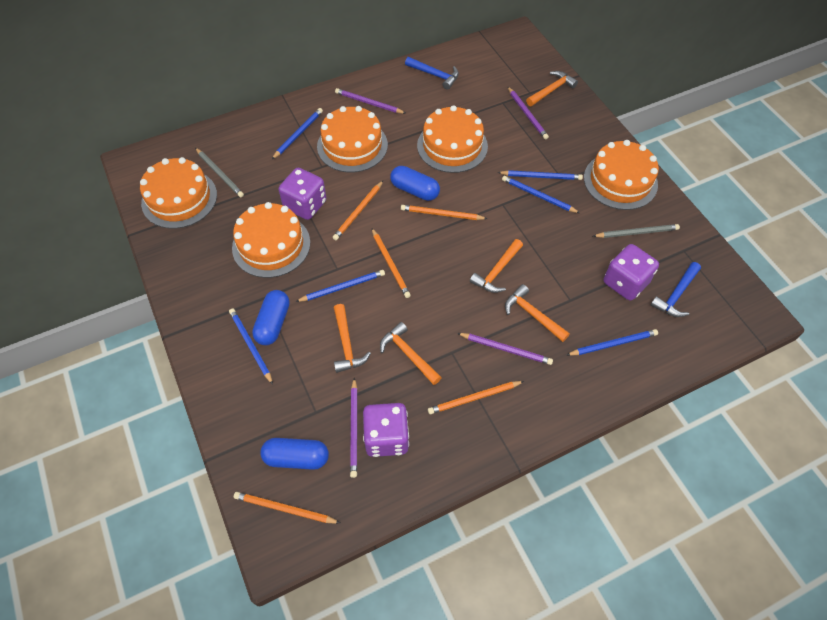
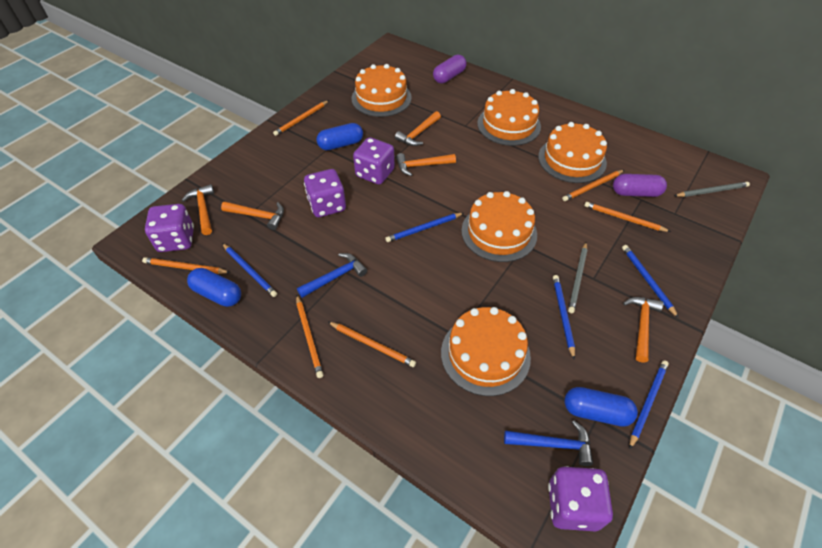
blue pencil: 6 -> 5
orange pencil: 5 -> 6
purple capsule: 0 -> 2
purple dice: 3 -> 4
purple pencil: 4 -> 0

